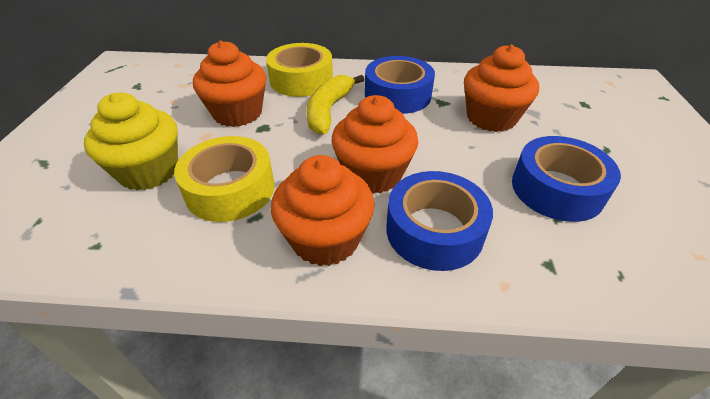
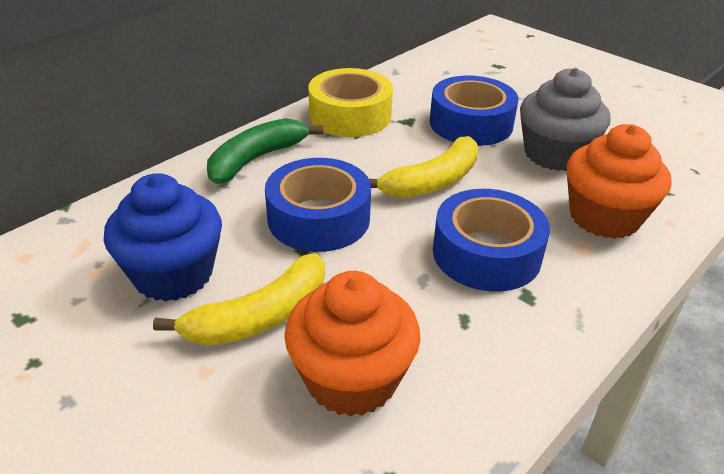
blue cupcake: 0 -> 1
green banana: 0 -> 1
grey cupcake: 0 -> 1
orange cupcake: 4 -> 2
yellow banana: 1 -> 2
yellow cupcake: 1 -> 0
yellow tape: 2 -> 1

